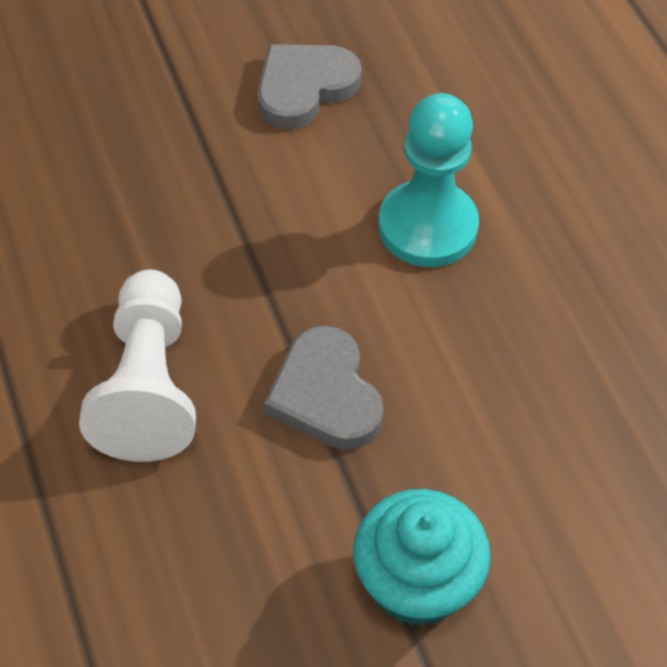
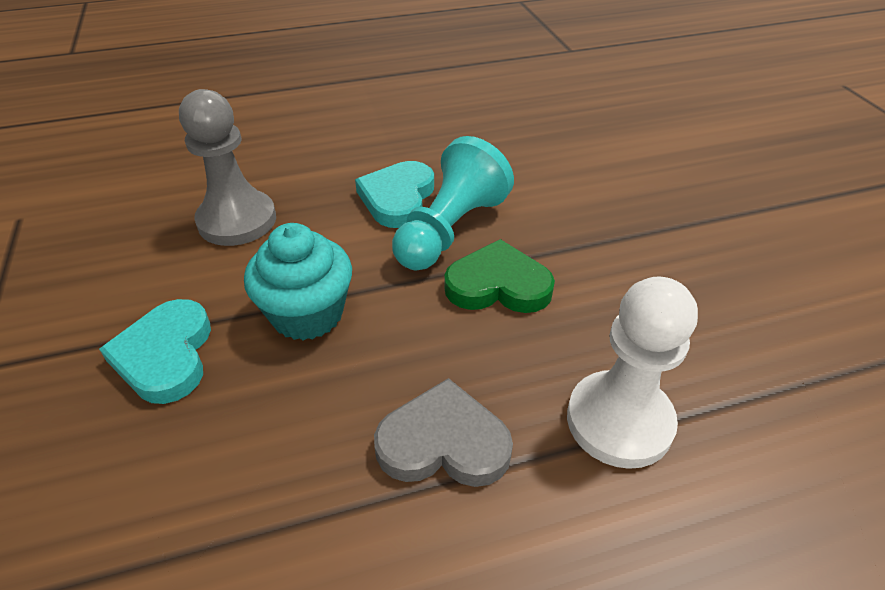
green heart: 0 -> 1
grey heart: 2 -> 1
grey pawn: 0 -> 1
turquoise heart: 0 -> 2

